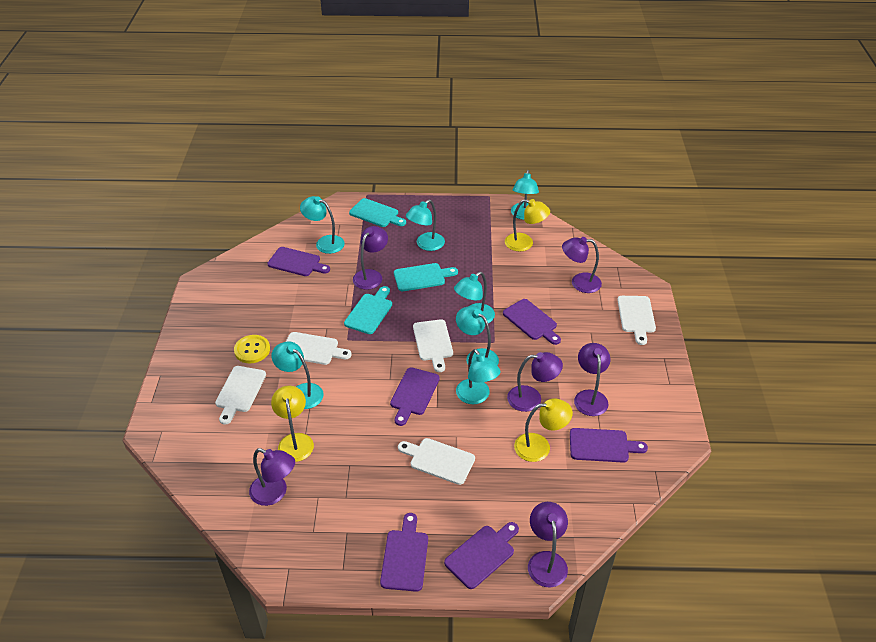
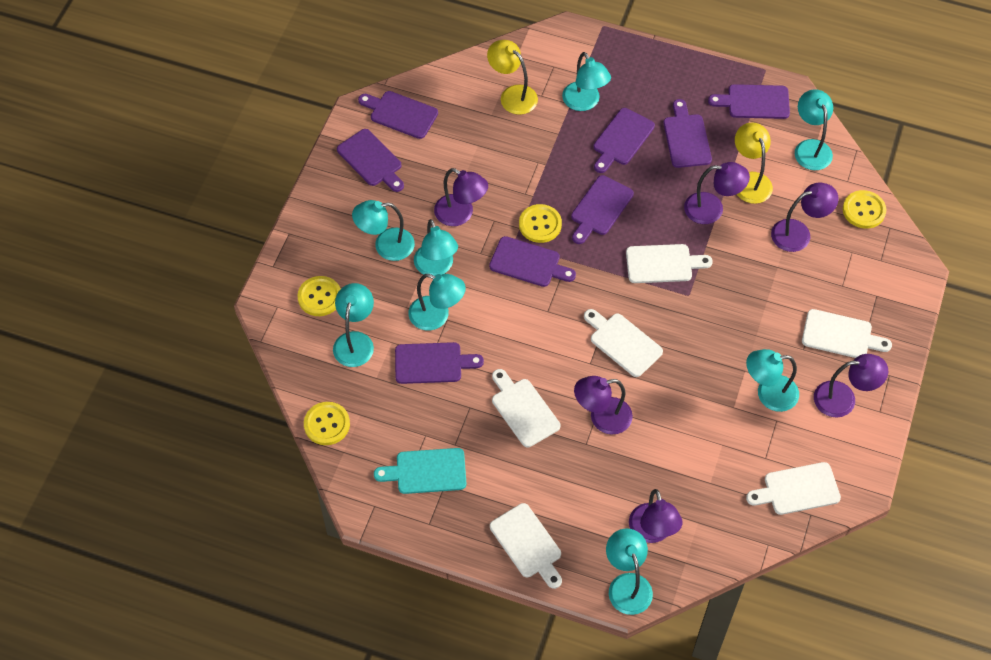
purple cutting board: 6 -> 8
turquoise cutting board: 3 -> 1
turquoise lamp: 7 -> 8
white cutting board: 5 -> 6
yellow button: 1 -> 4
yellow lamp: 3 -> 2

